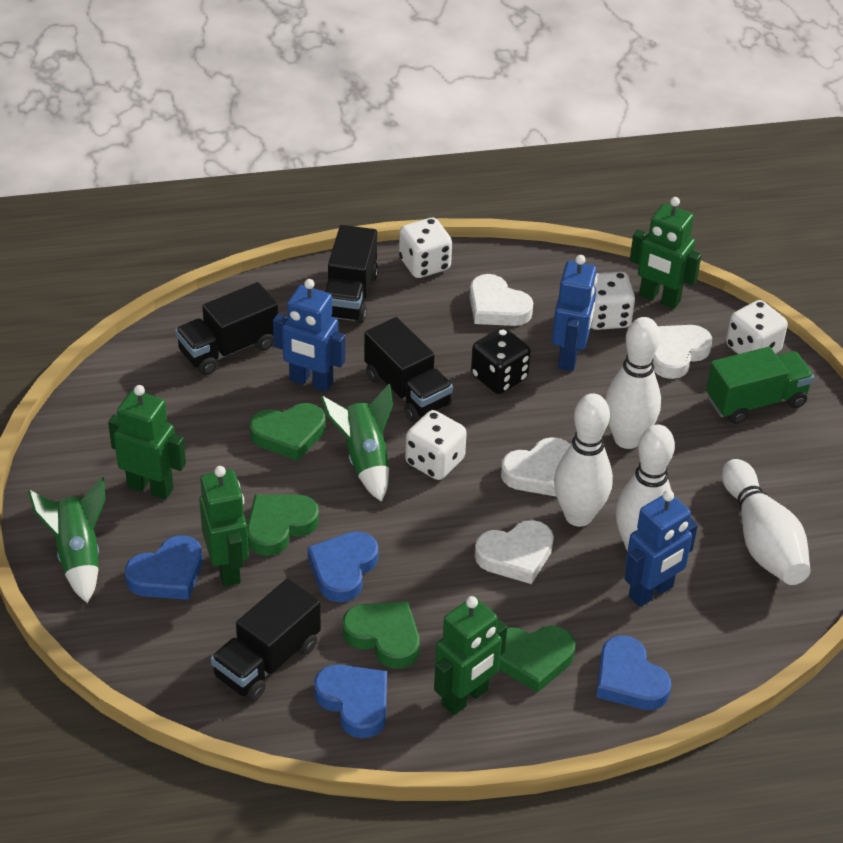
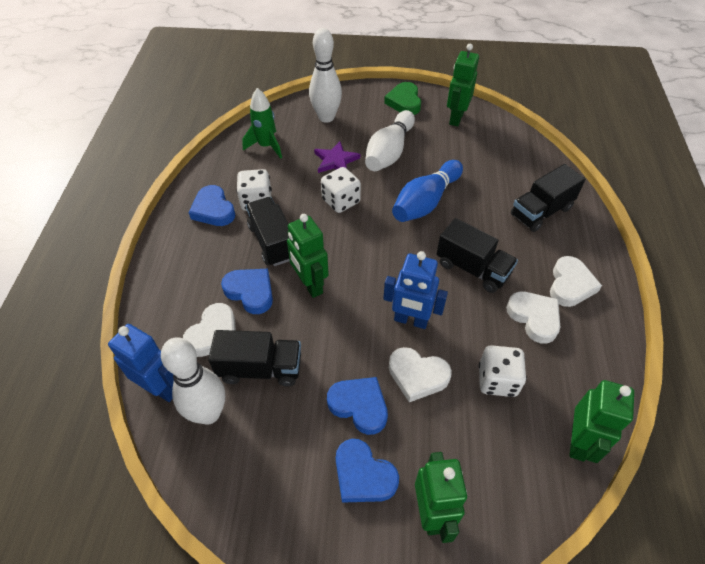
black dice: 1 -> 0
blue bowling pin: 0 -> 1
blue robot: 3 -> 2
green heart: 4 -> 1
green rocket: 2 -> 1
green truck: 1 -> 0
purple star: 0 -> 1
white bowling pin: 4 -> 3
white dice: 4 -> 3

